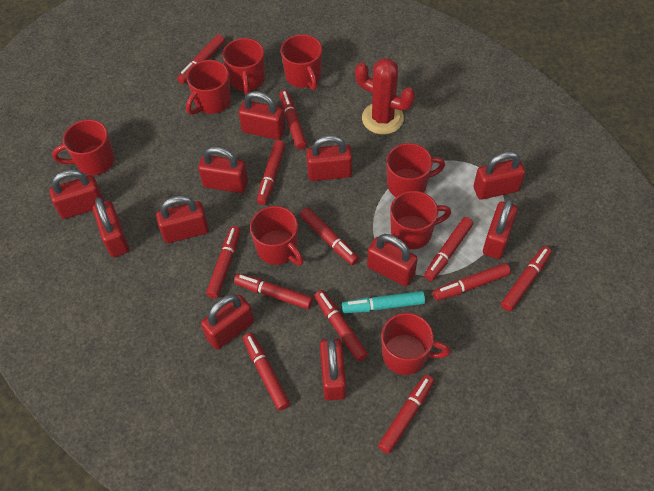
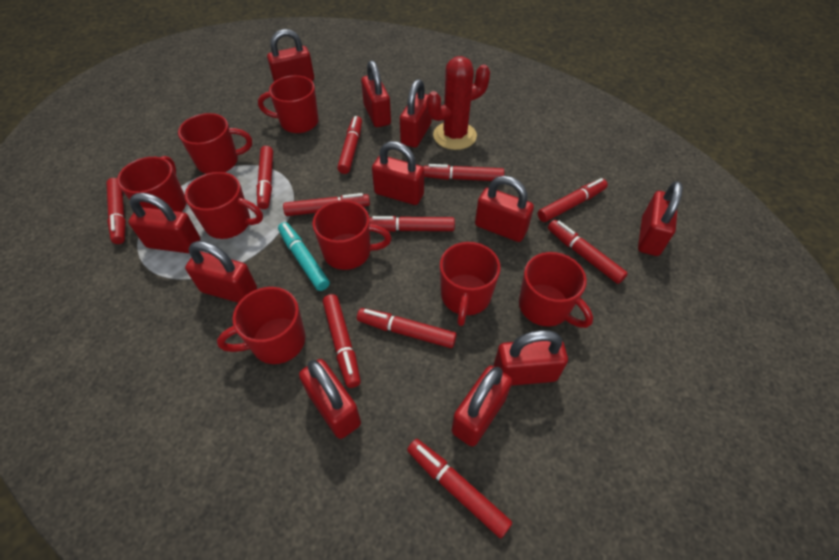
red marker: 12 -> 11

